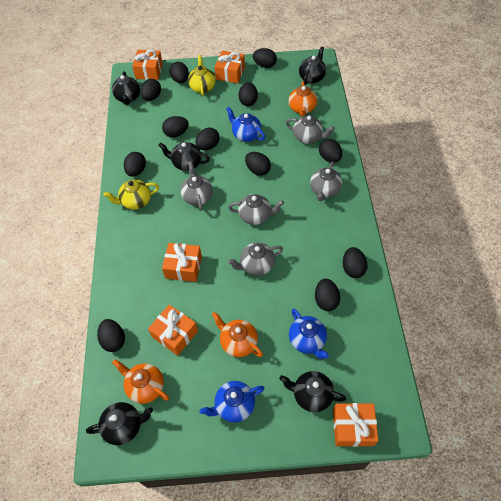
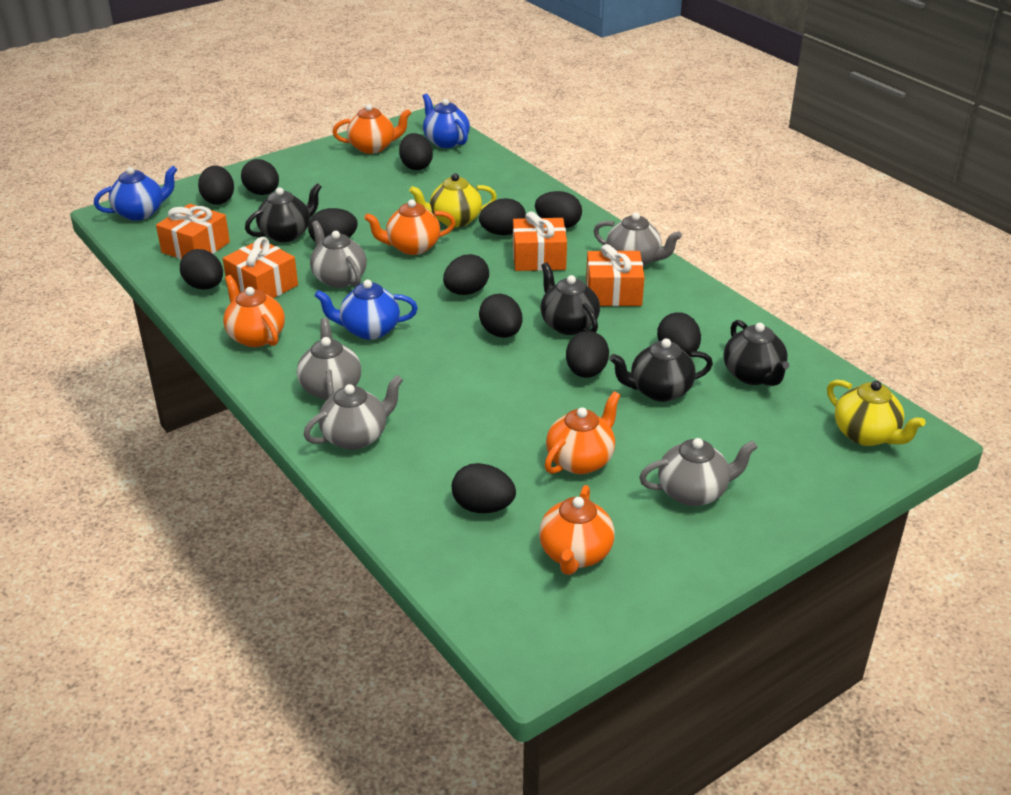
black teapot: 5 -> 4
orange gift: 5 -> 4
orange teapot: 3 -> 5

